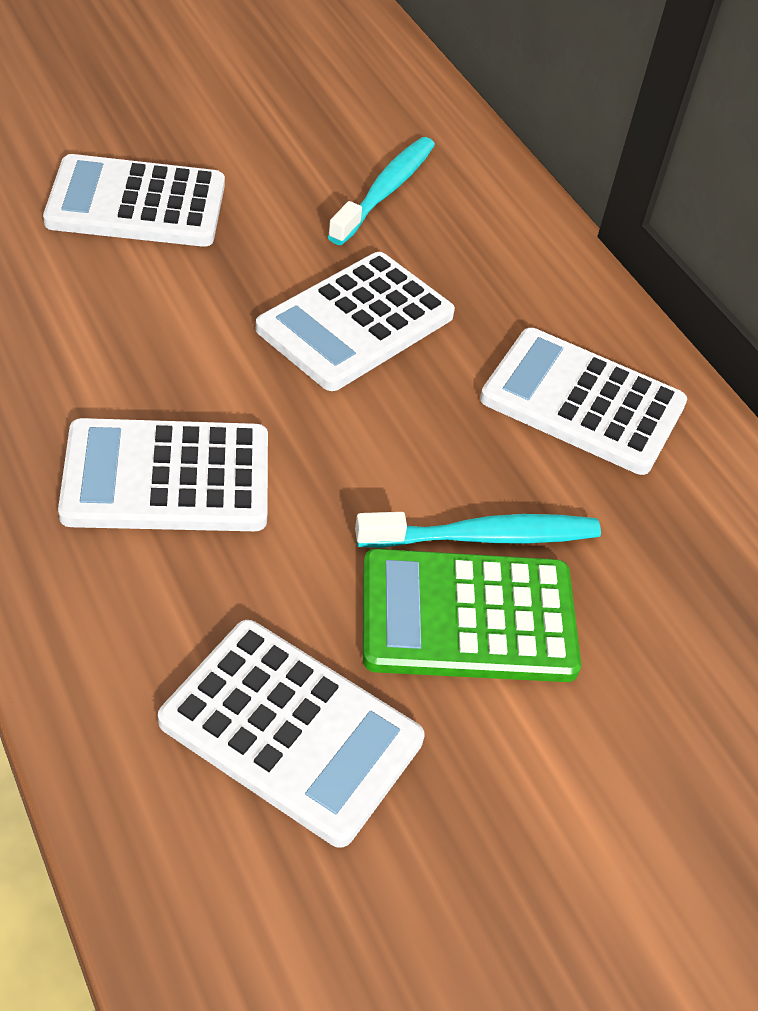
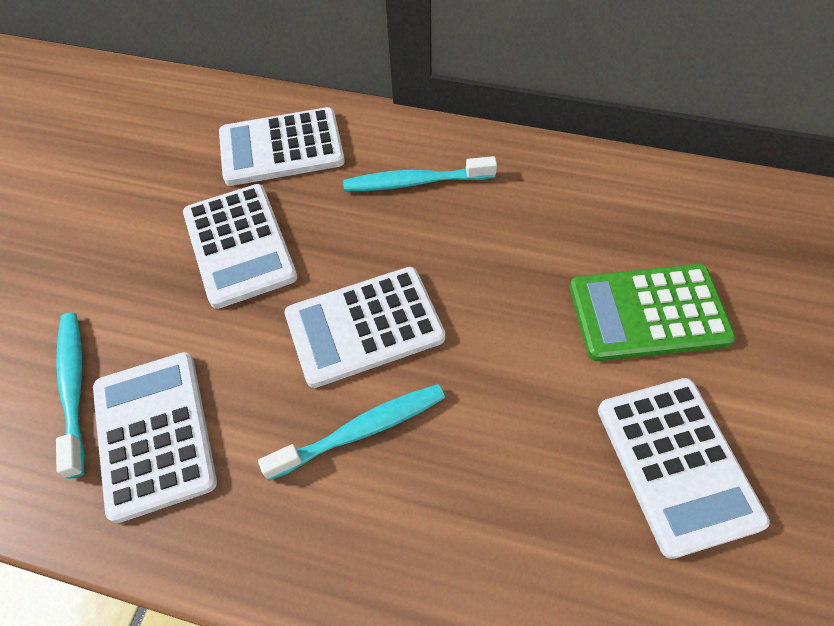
turquoise toothbrush: 2 -> 3

